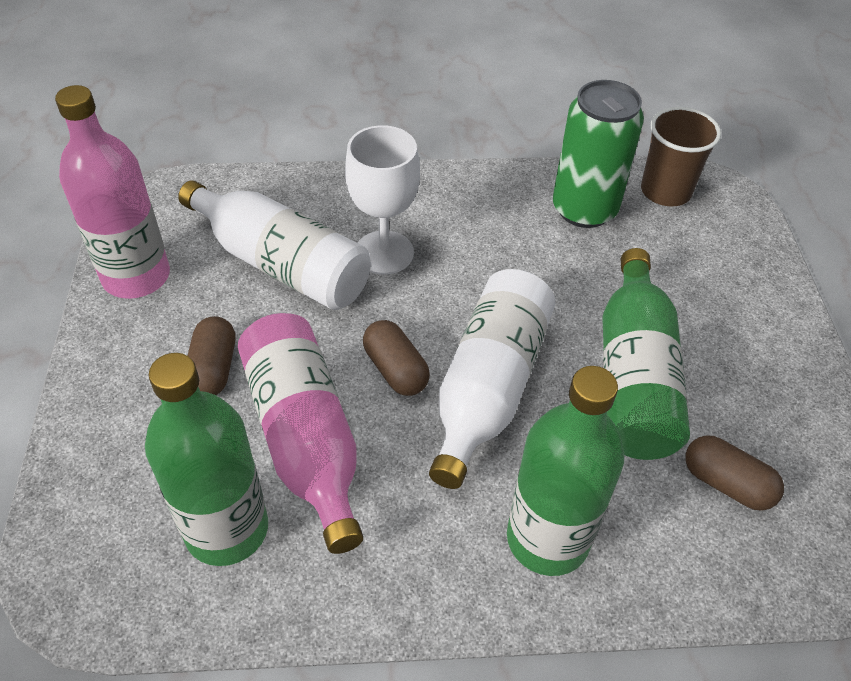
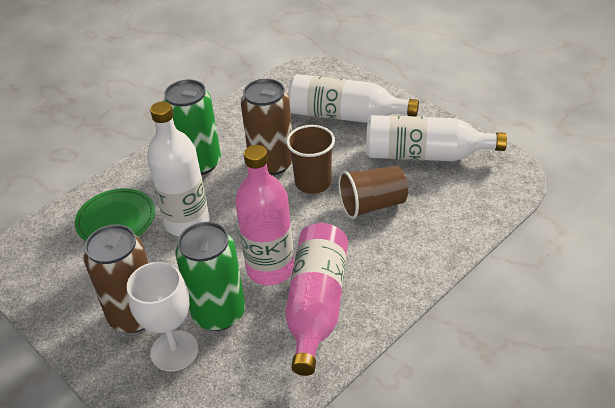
brown can: 0 -> 2
brown capsule: 3 -> 0
brown cup: 1 -> 2
green bottle: 3 -> 0
green can: 1 -> 2
green plate: 0 -> 1
white bottle: 2 -> 3

